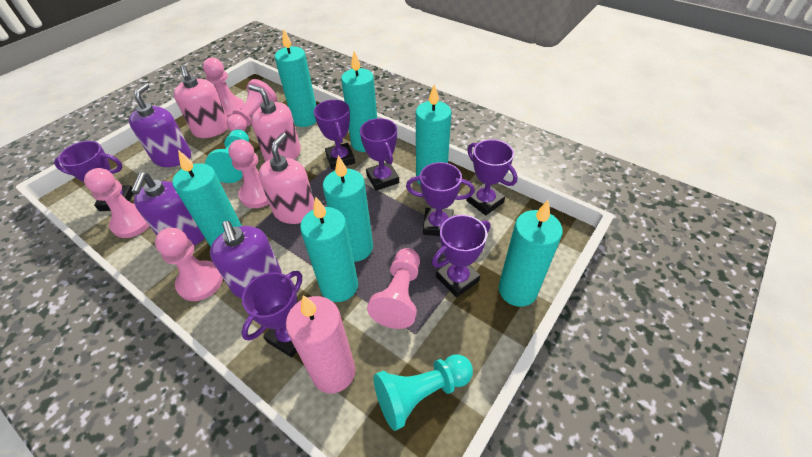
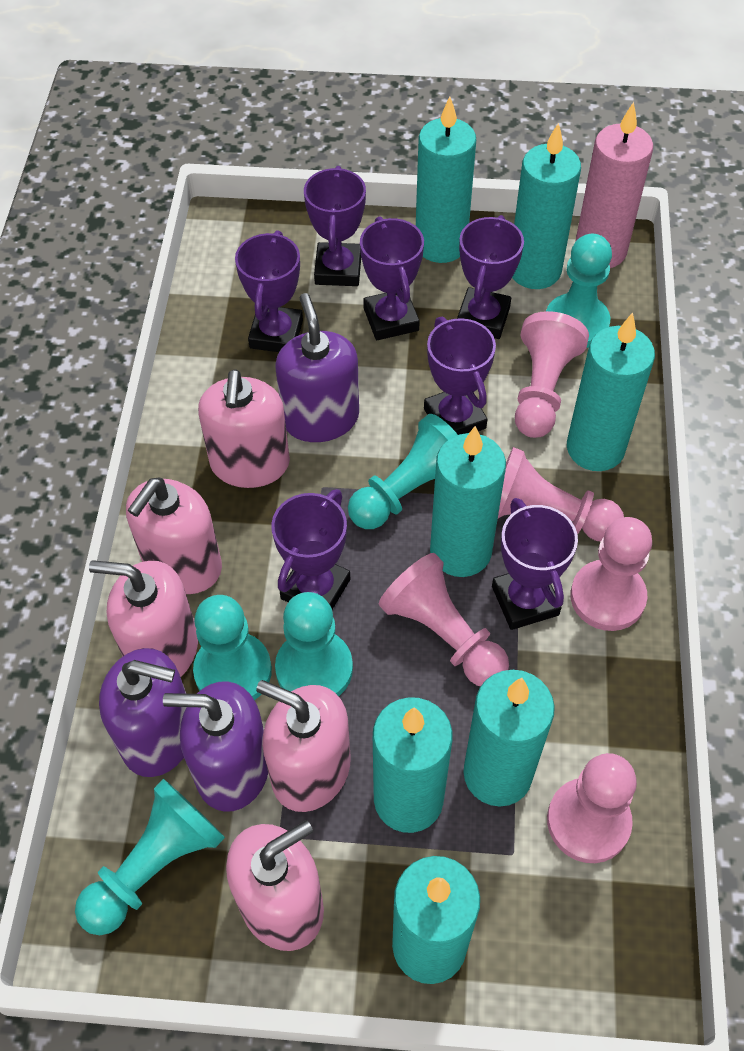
pink pawn: 6 -> 5
pink soap dispenser: 3 -> 5
turquoise pawn: 2 -> 5

